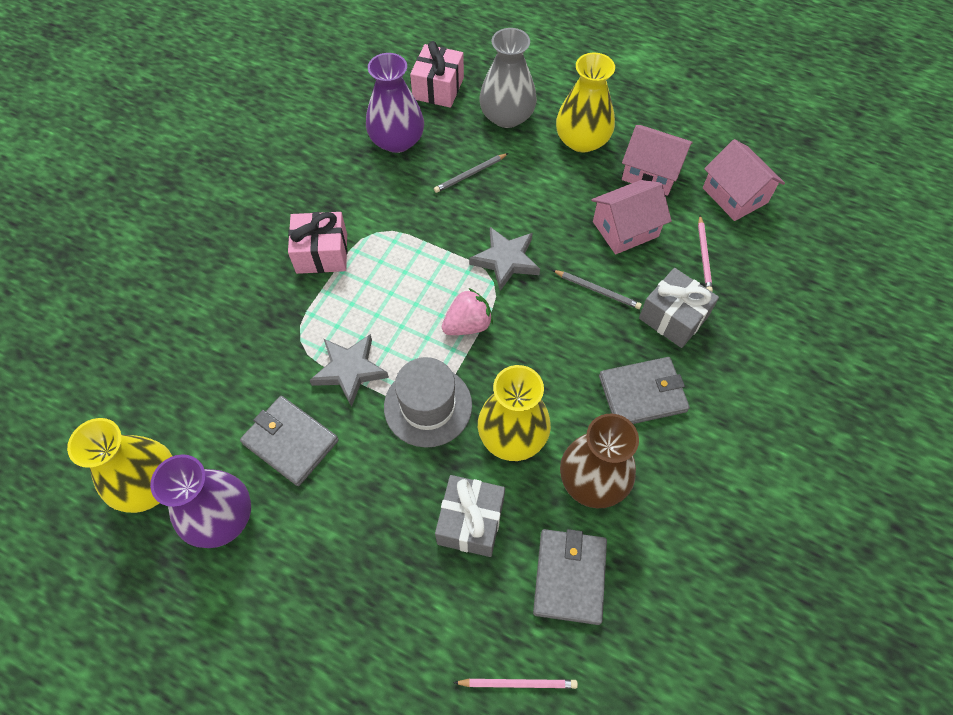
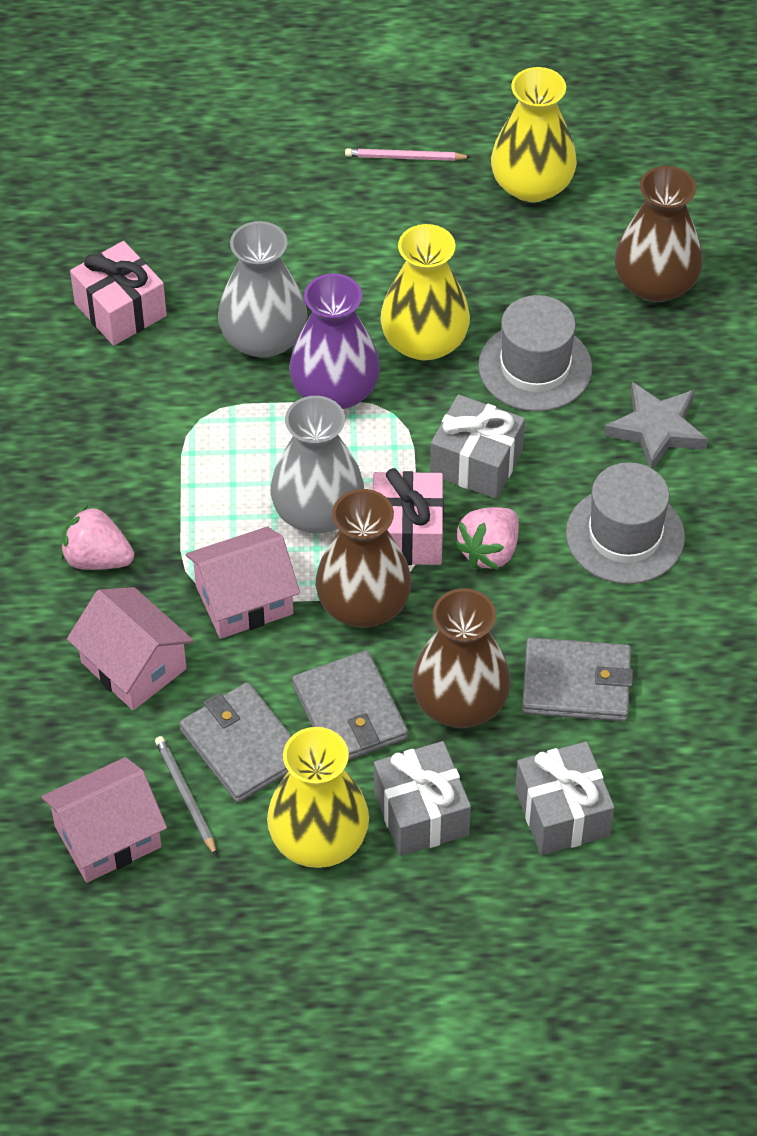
brown vase: 1 -> 3
grey gift: 2 -> 3
grey hat: 1 -> 2
grey pencil: 2 -> 1
grey star: 2 -> 1
grey vase: 1 -> 2
pink pencil: 2 -> 1
pink strawberry: 1 -> 2
purple vase: 2 -> 1

